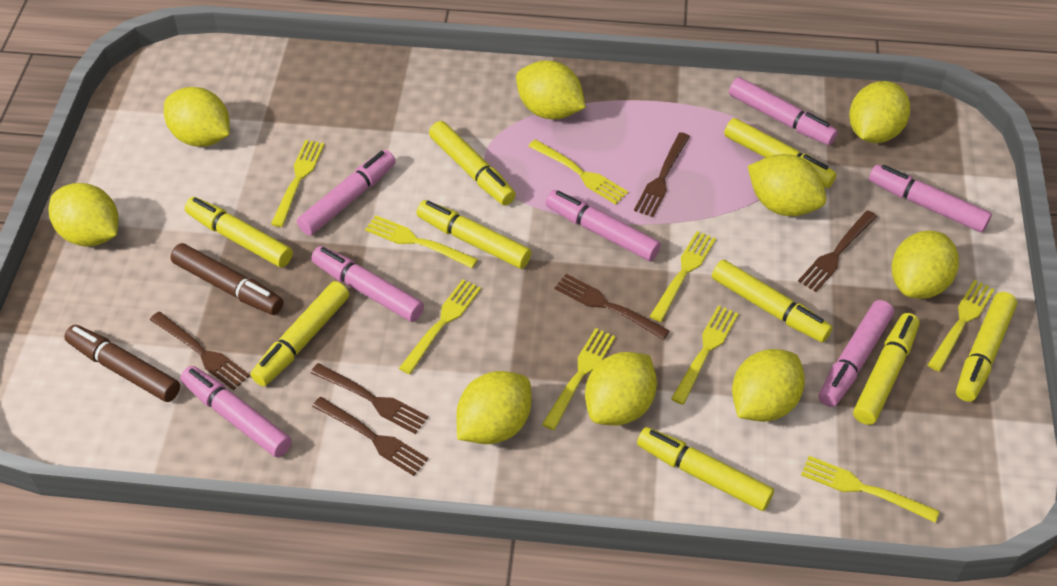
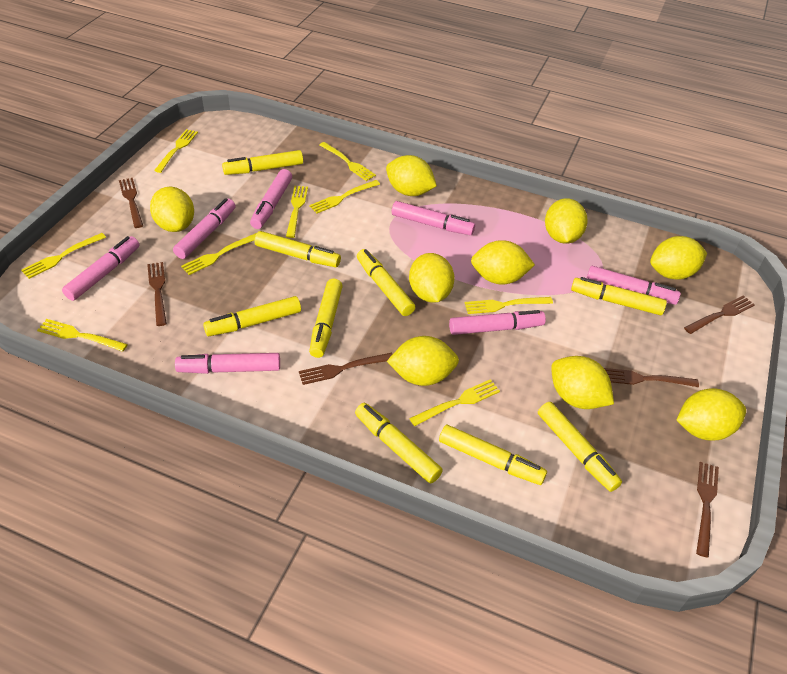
brown marker: 2 -> 0

